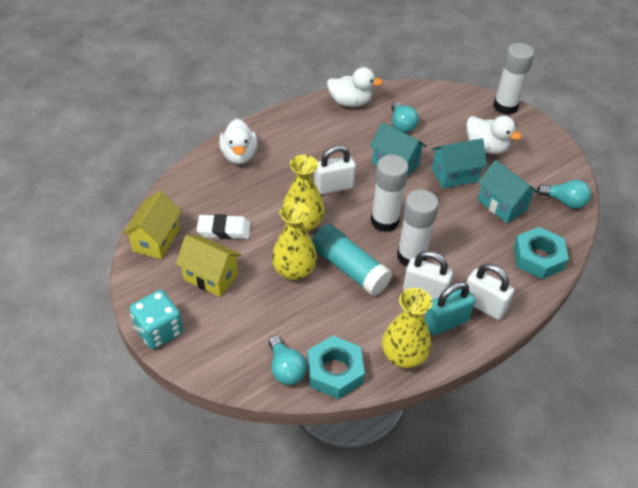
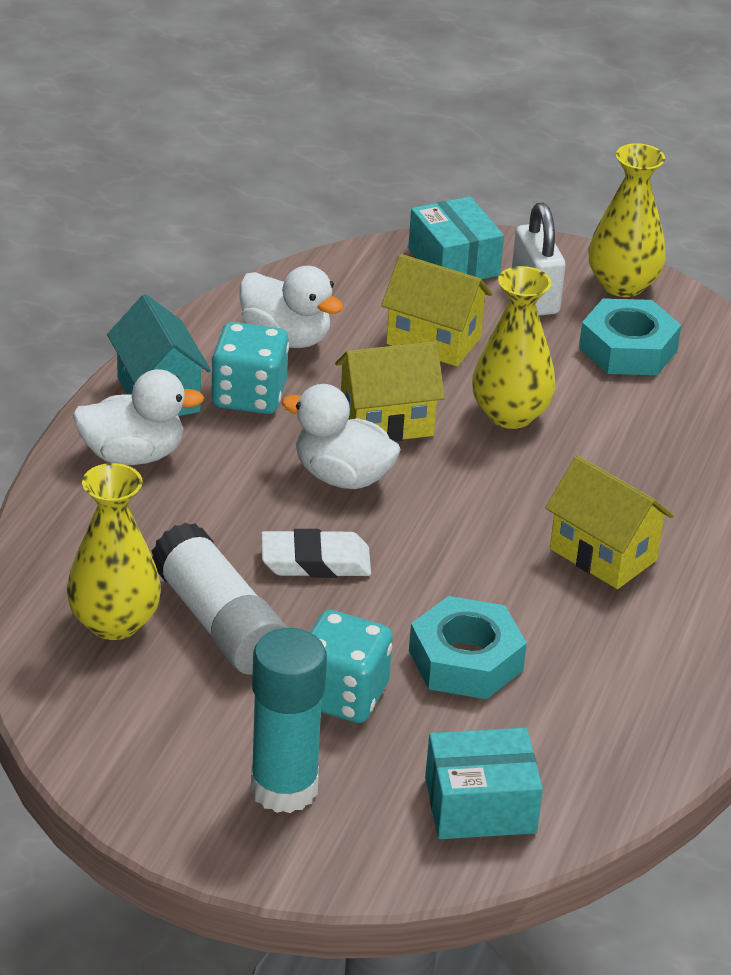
turquoise box: 0 -> 2
turquoise dice: 1 -> 2
turquoise house: 3 -> 1
turquoise light bulb: 3 -> 0
turquoise padlock: 1 -> 0
white glue stick: 3 -> 1
white padlock: 3 -> 1
yellow house: 2 -> 3

